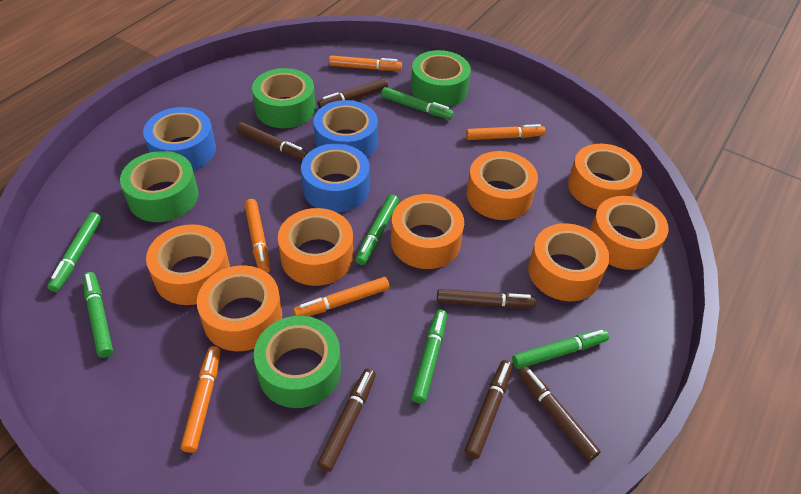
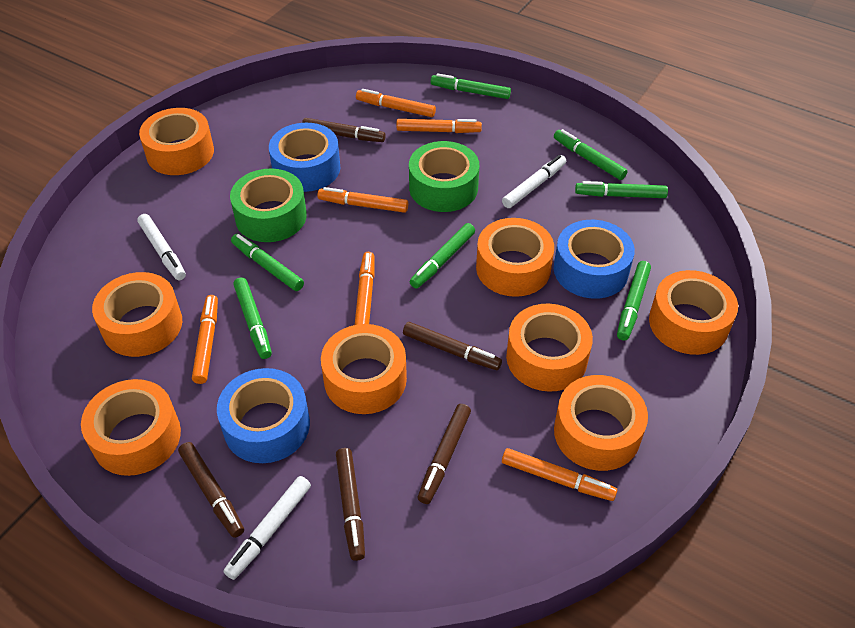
brown marker: 6 -> 5
green marker: 6 -> 7
green tape: 4 -> 2
orange marker: 5 -> 6
white marker: 0 -> 3

